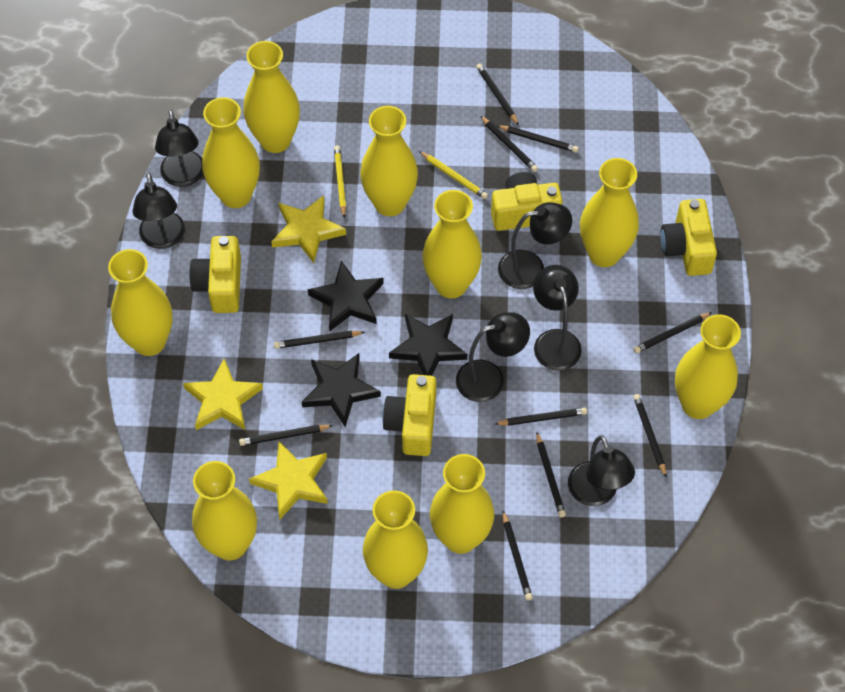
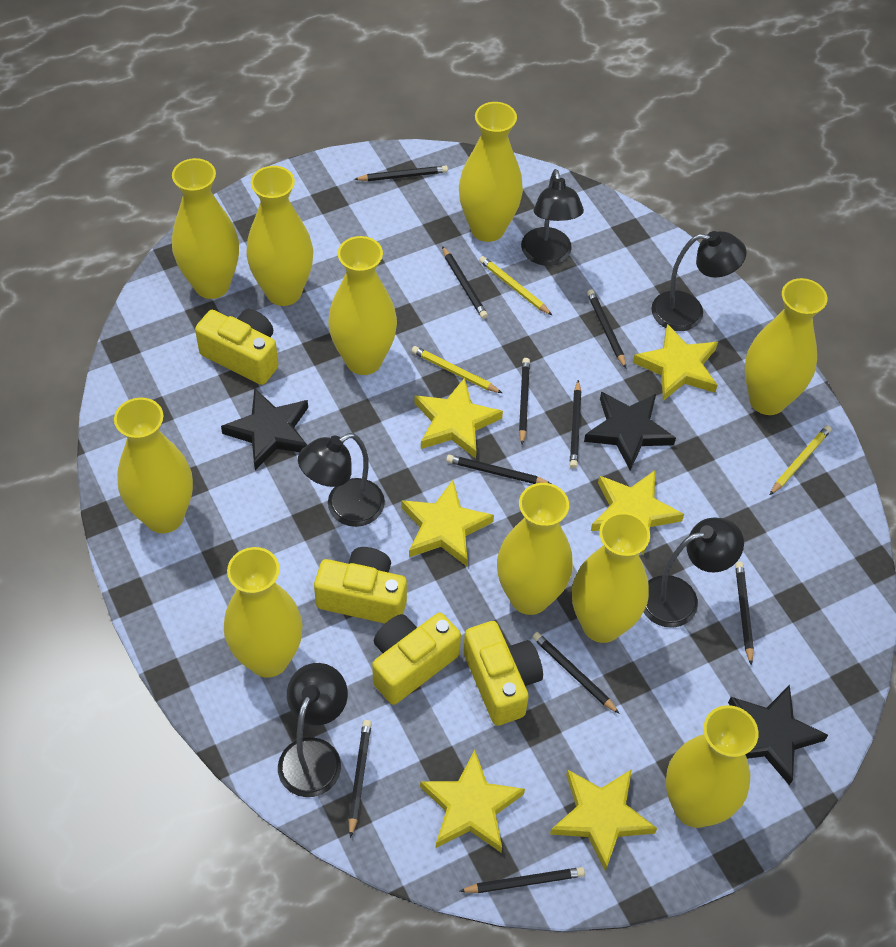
black lamp: 6 -> 5
yellow pencil: 2 -> 3
yellow star: 3 -> 6

